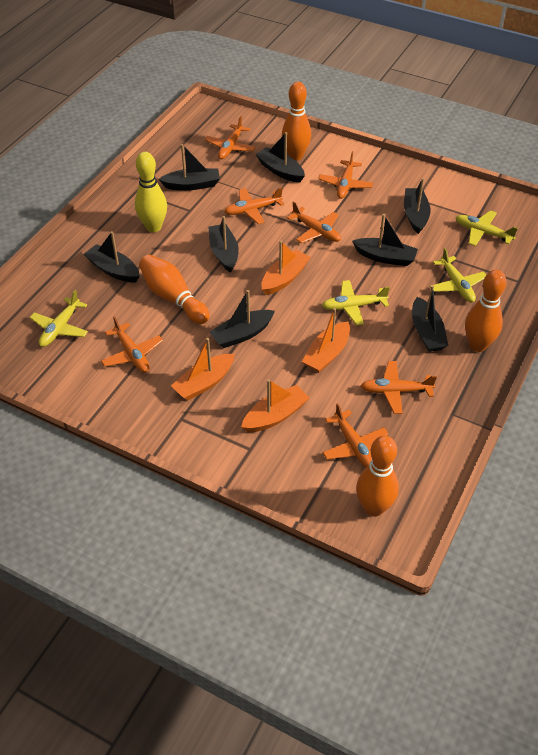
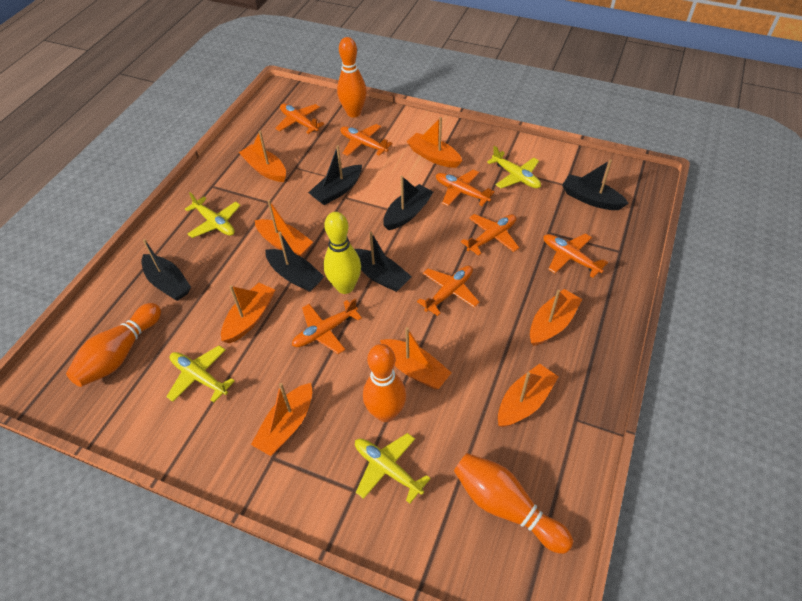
black boat: 8 -> 6
orange boat: 4 -> 8

